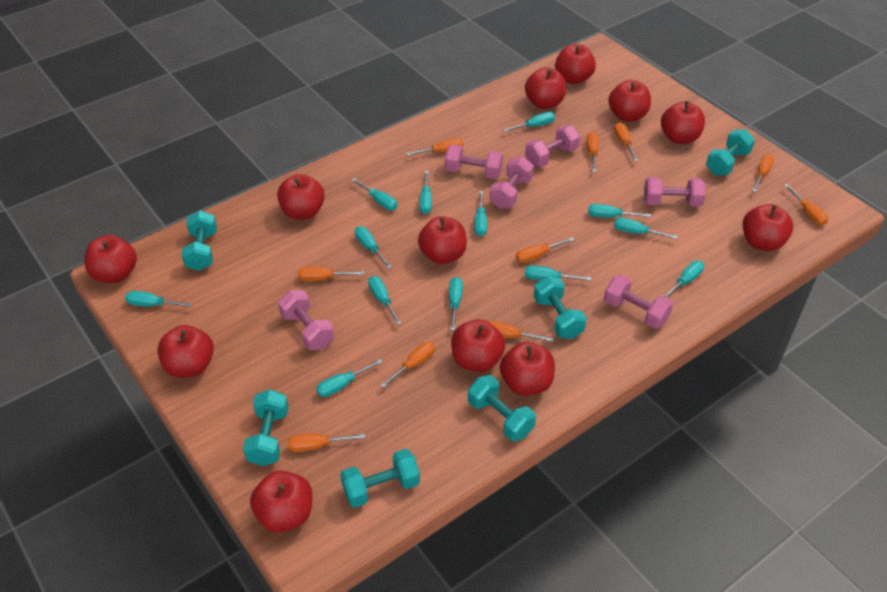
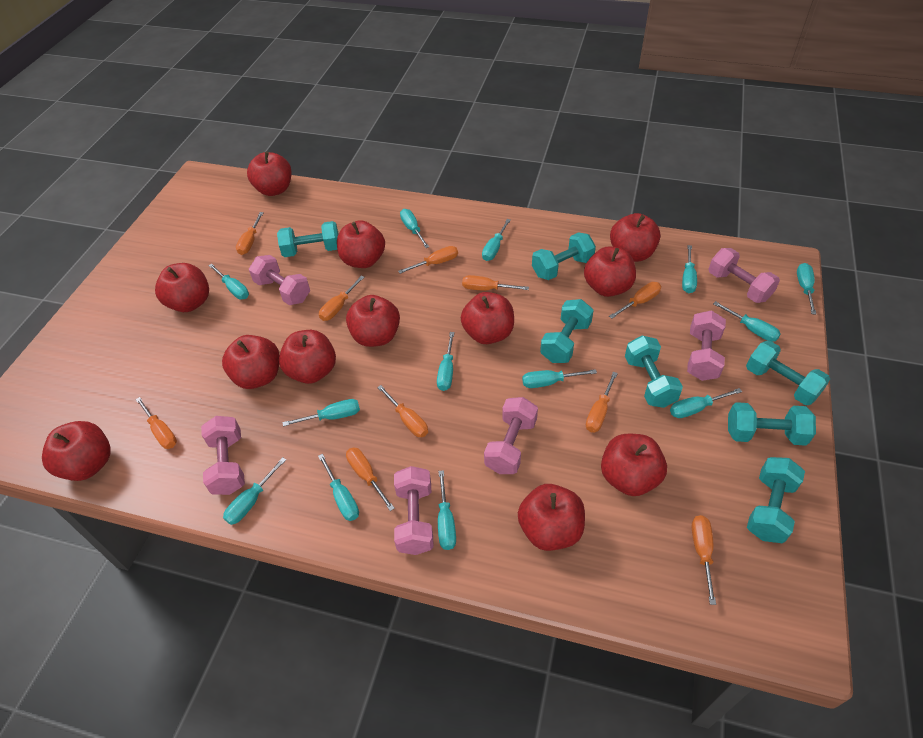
turquoise dumbbell: 6 -> 7

